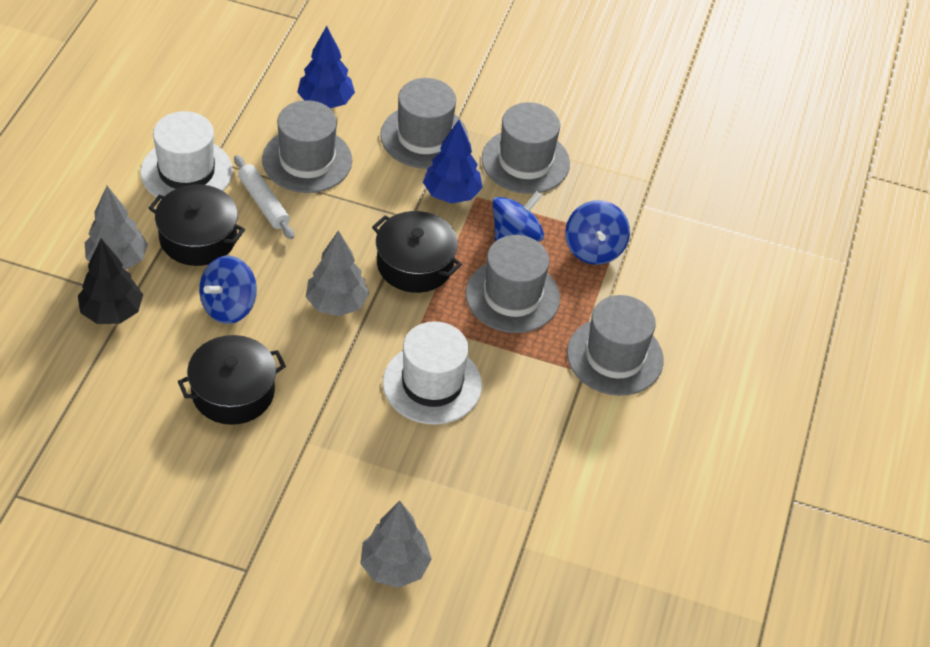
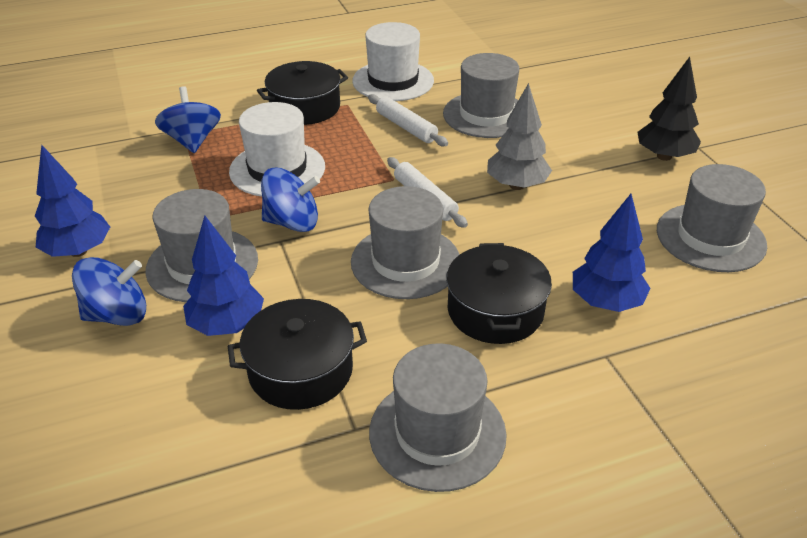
blue tree: 2 -> 3
grey tree: 3 -> 1
white rolling pin: 1 -> 2

